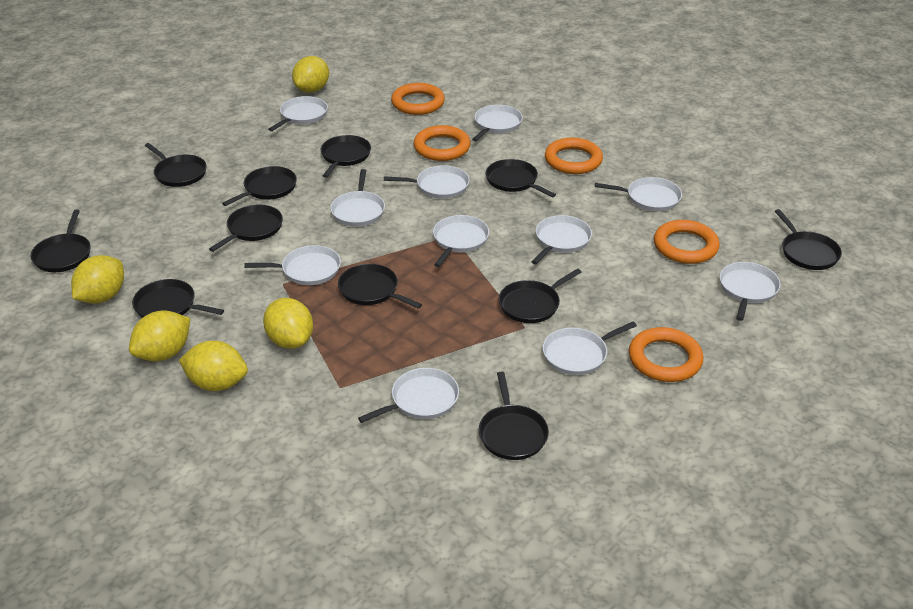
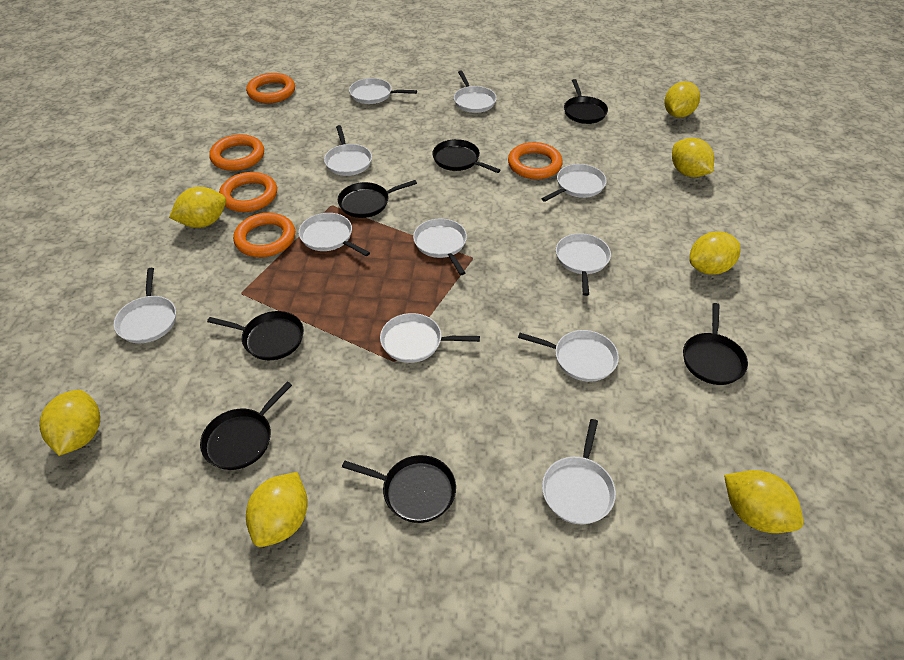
black pan: 11 -> 7
yellow lemon: 5 -> 7

